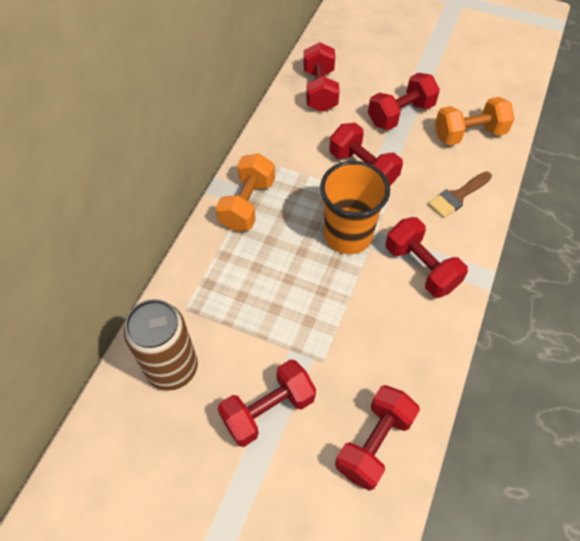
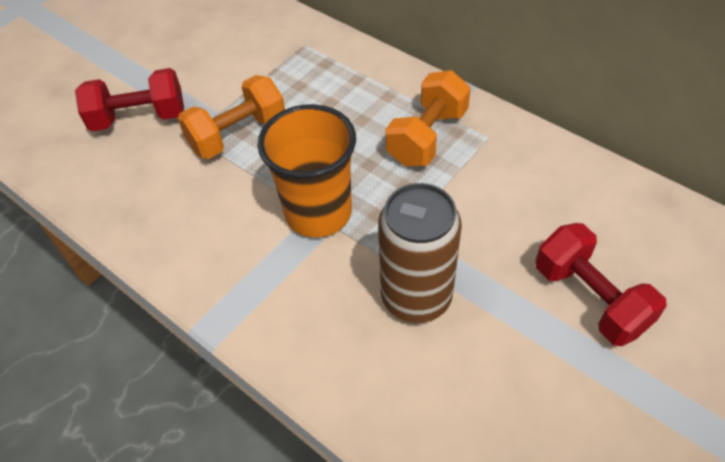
brown brush: 1 -> 0
red dumbbell: 6 -> 2

